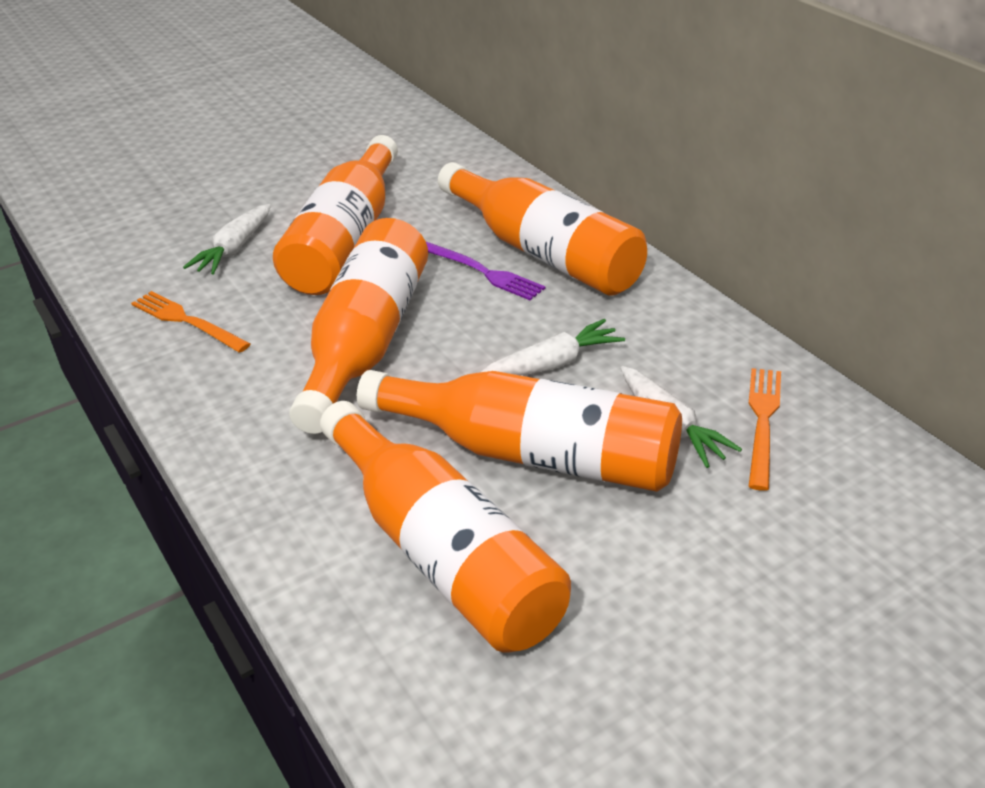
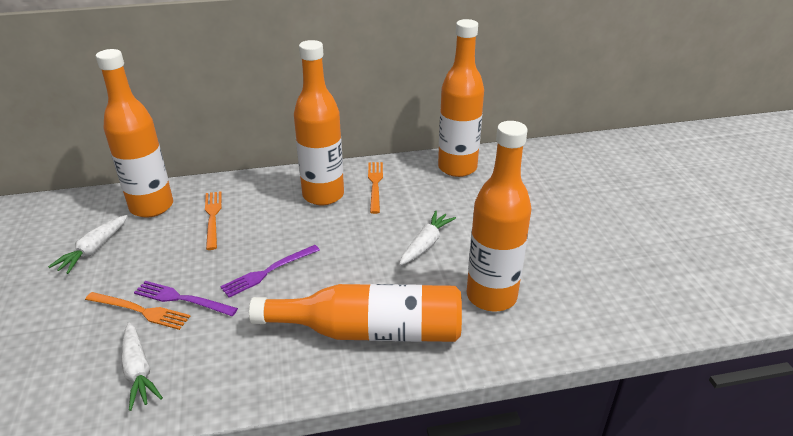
orange fork: 2 -> 3
purple fork: 1 -> 2

